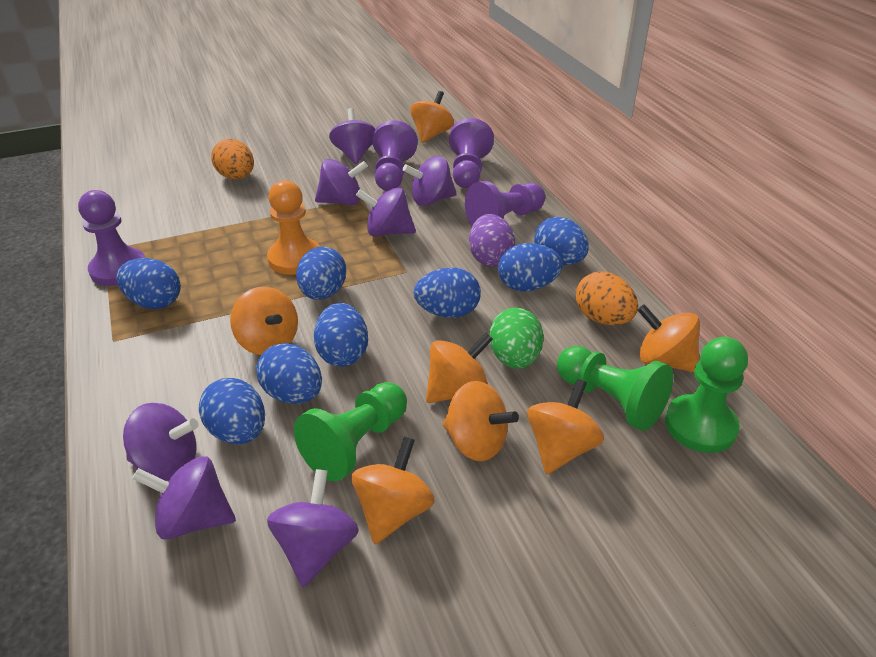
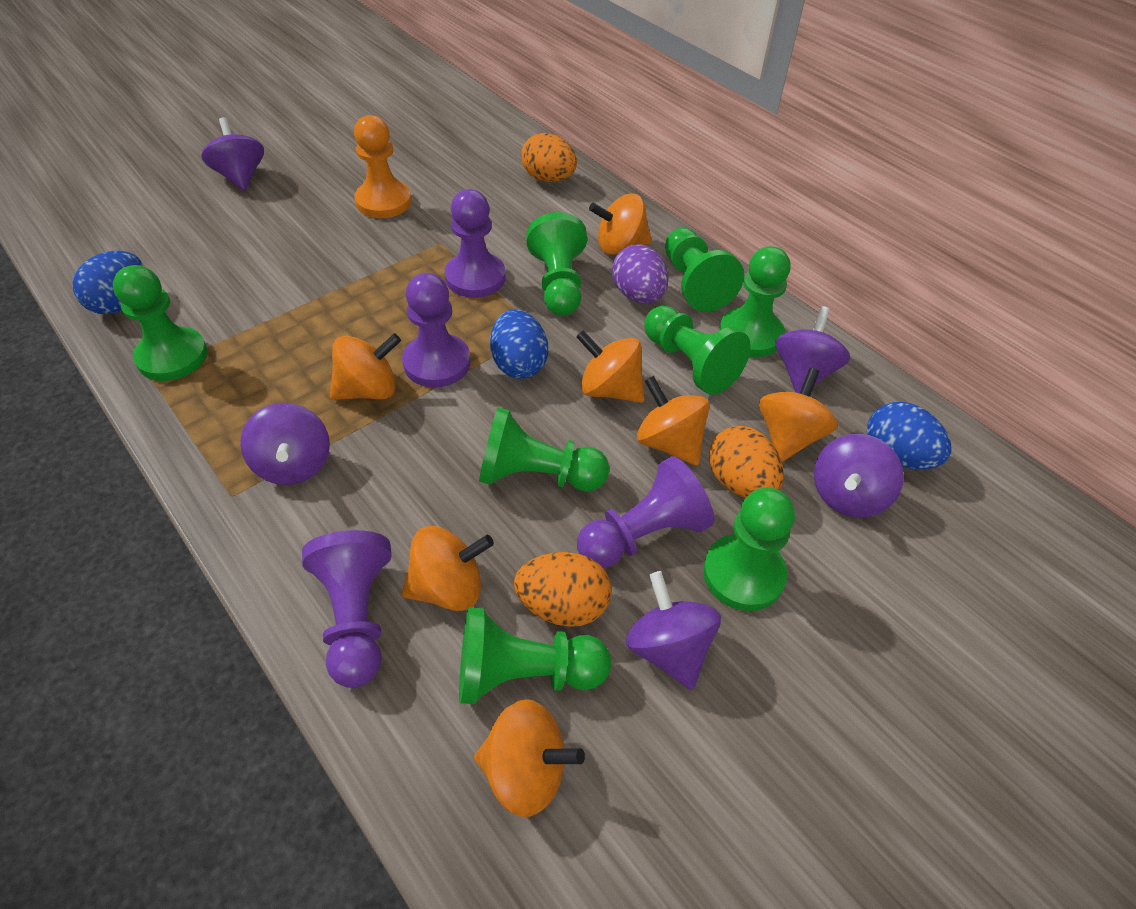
blue egg: 8 -> 3
green egg: 1 -> 0
green pawn: 3 -> 8
orange egg: 2 -> 3
purple spinning top: 7 -> 5

